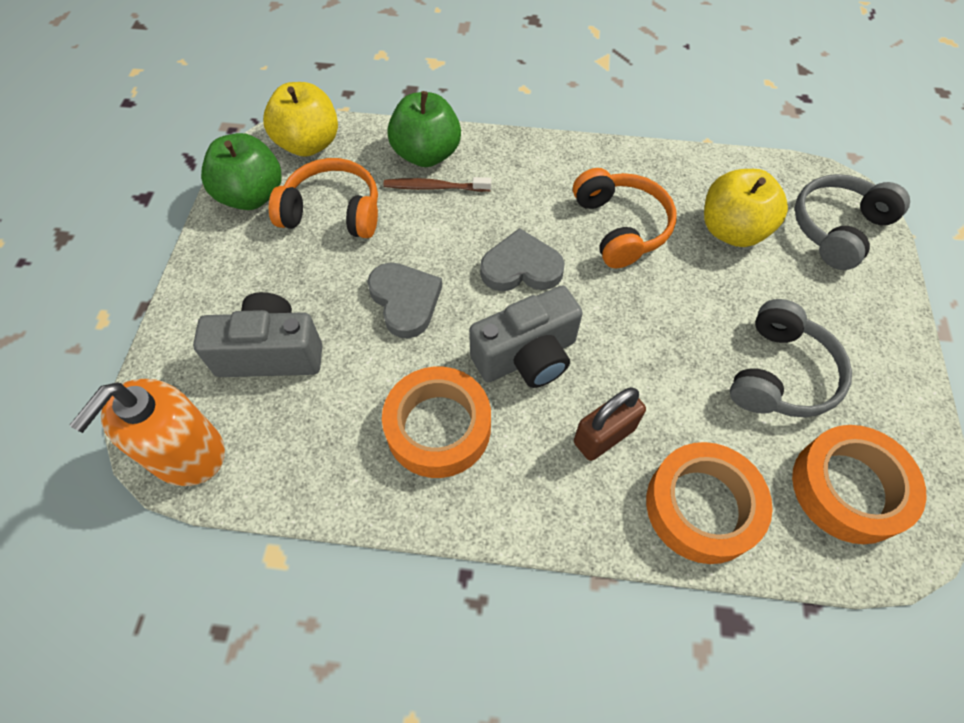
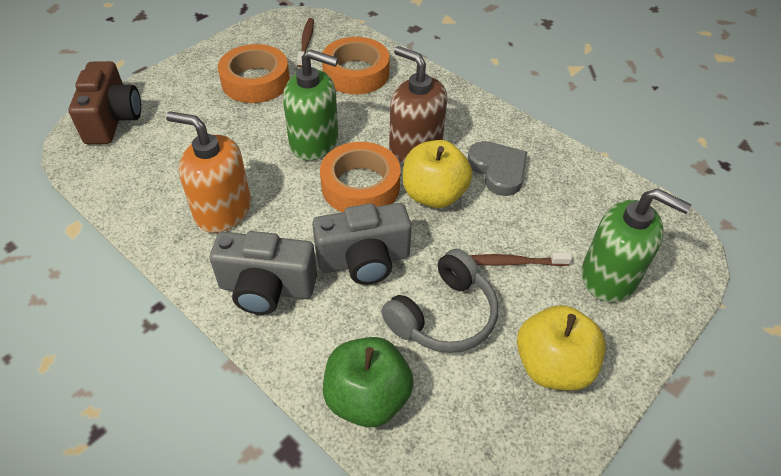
brown camera: 0 -> 1
brown padlock: 1 -> 0
brown soap dispenser: 0 -> 1
brown toothbrush: 1 -> 2
green apple: 2 -> 1
green soap dispenser: 0 -> 2
grey headphones: 2 -> 1
grey heart: 2 -> 1
orange headphones: 2 -> 0

